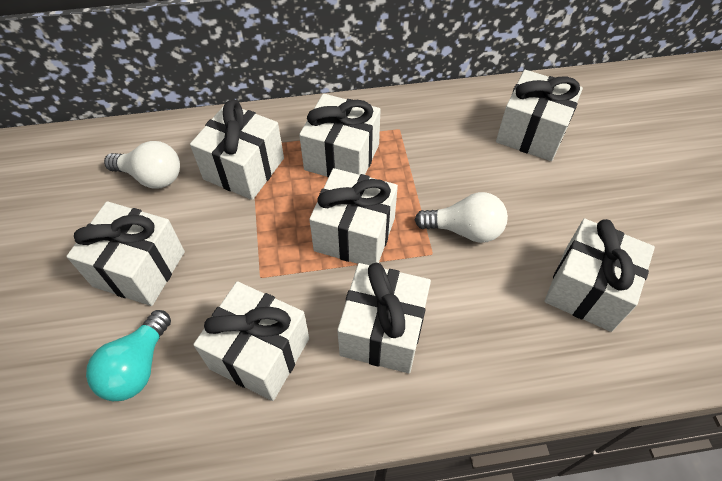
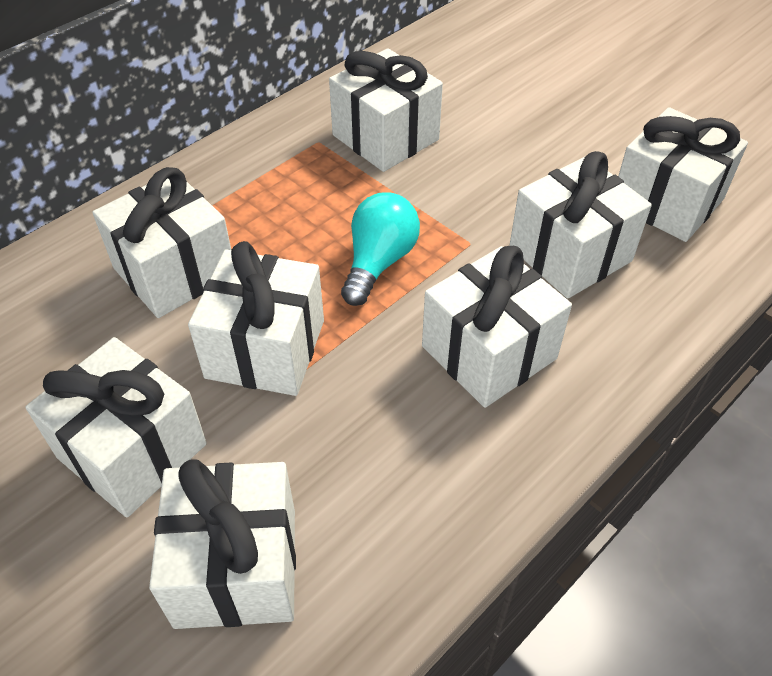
white light bulb: 2 -> 0

